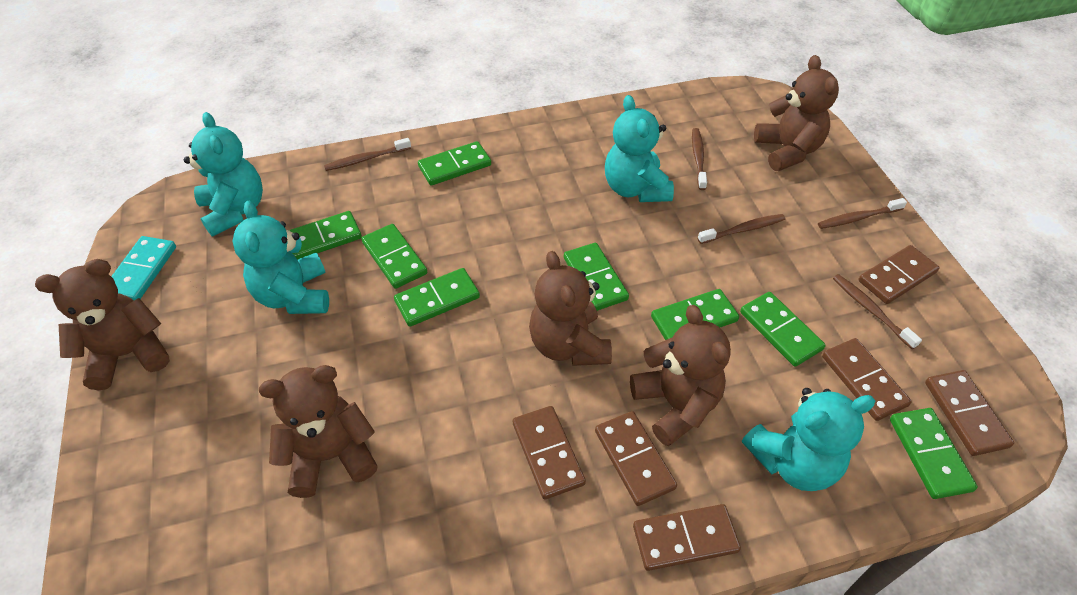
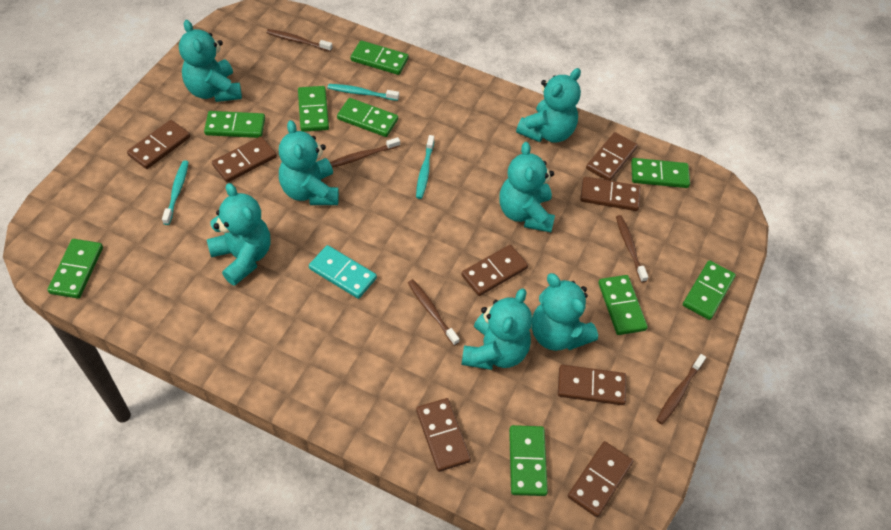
brown domino: 6 -> 8
brown teddy bear: 5 -> 0
green domino: 8 -> 9
turquoise teddy bear: 4 -> 7
turquoise toothbrush: 0 -> 3

